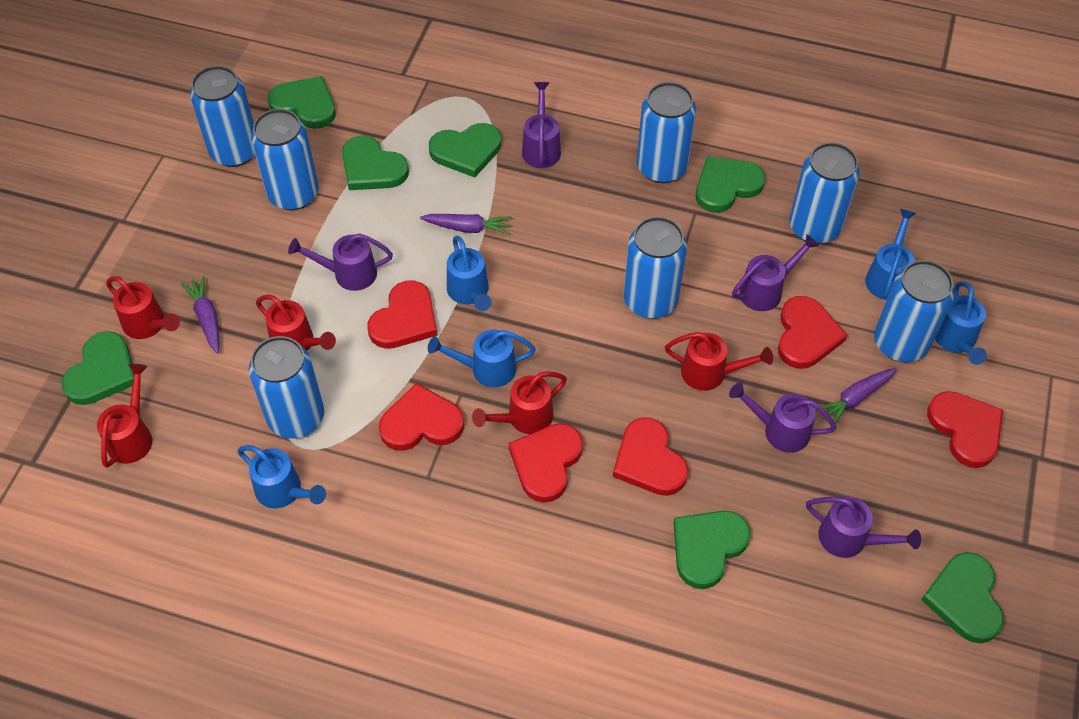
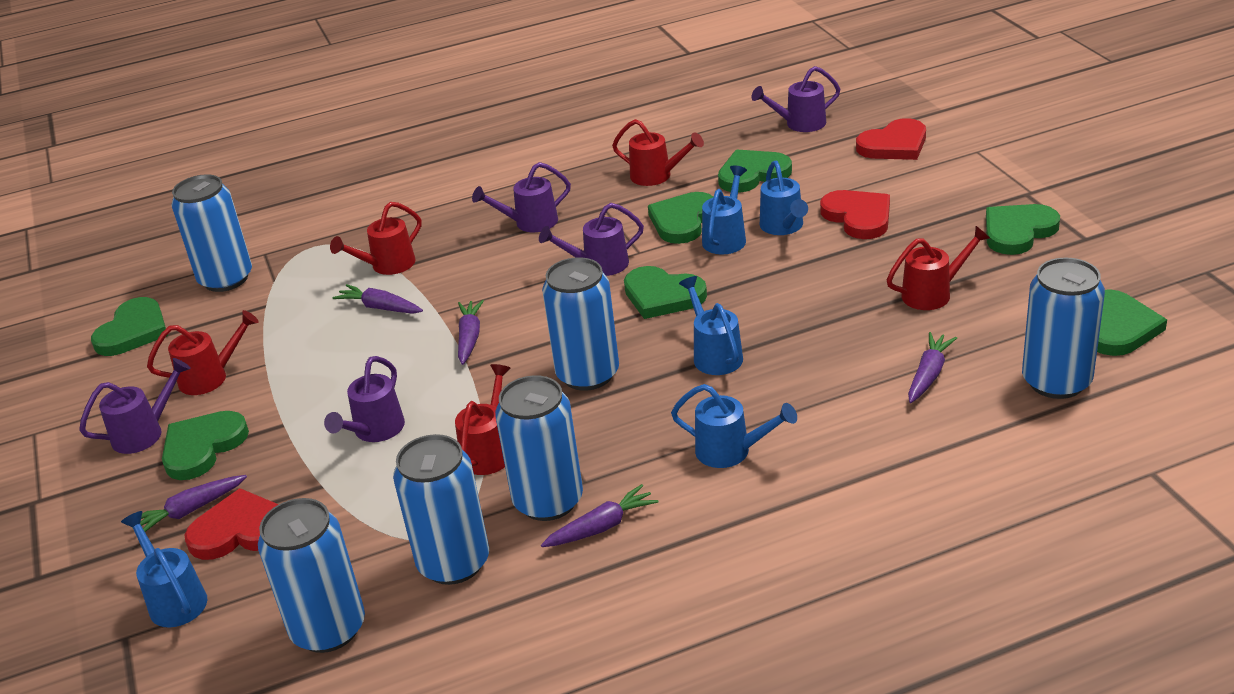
blue can: 7 -> 6
purple carrot: 3 -> 5
red heart: 6 -> 3

